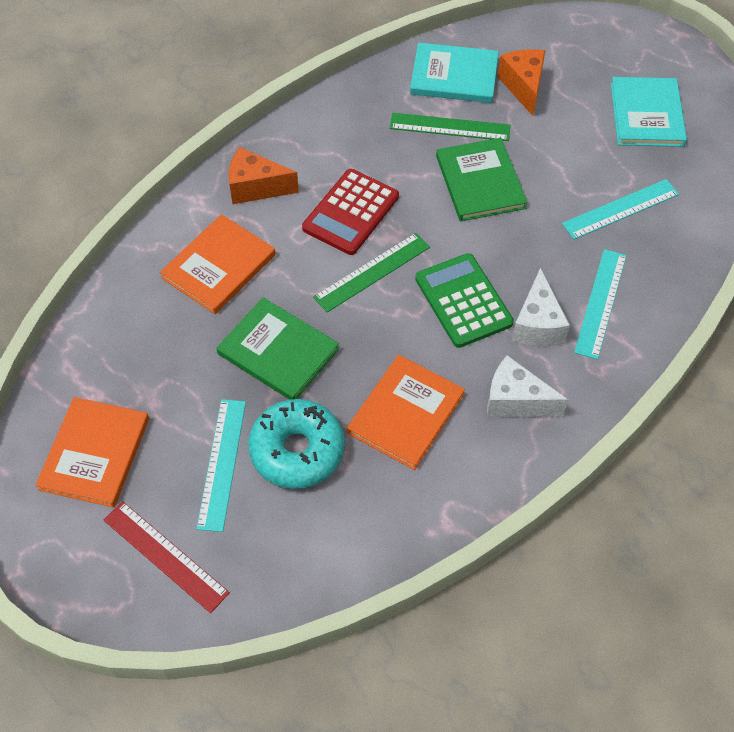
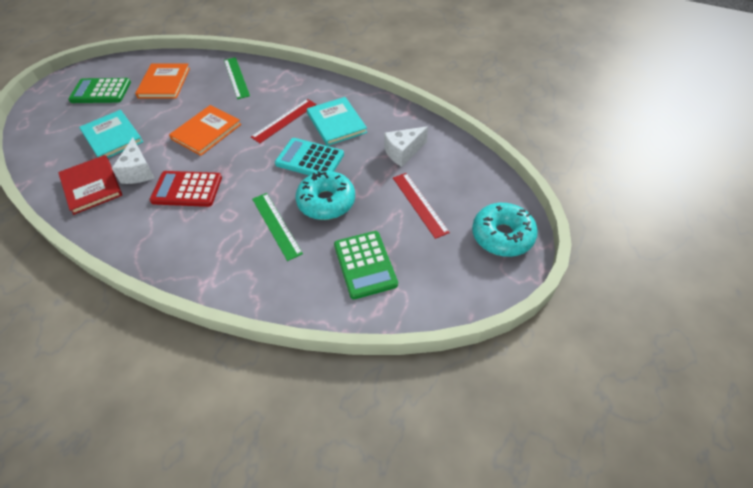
green book: 2 -> 0
green calculator: 1 -> 2
orange book: 3 -> 2
orange cheese: 2 -> 0
red book: 0 -> 1
red ruler: 1 -> 2
turquoise calculator: 0 -> 1
turquoise donut: 1 -> 2
turquoise ruler: 3 -> 0

